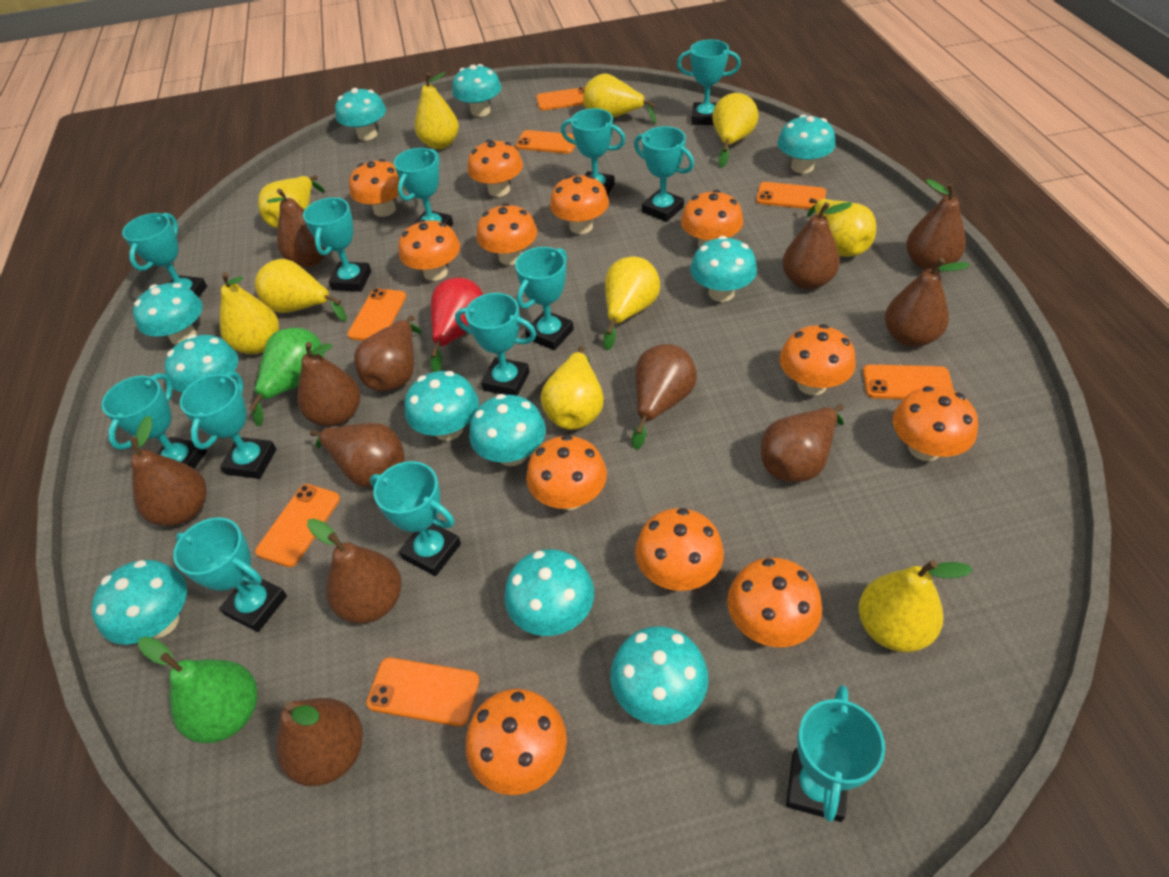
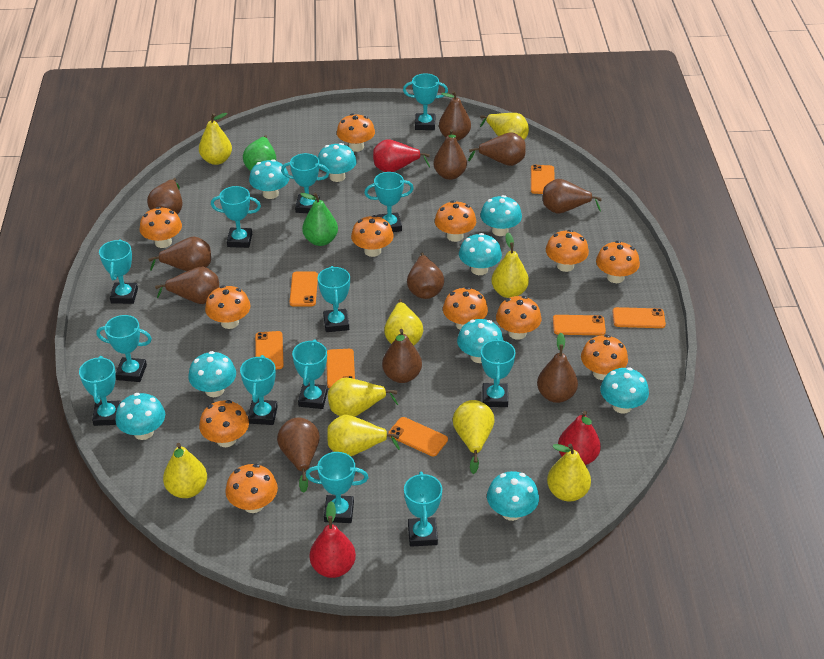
brown pear: 12 -> 11
red pear: 1 -> 3
turquoise mushroom: 11 -> 9
yellow pear: 10 -> 9

